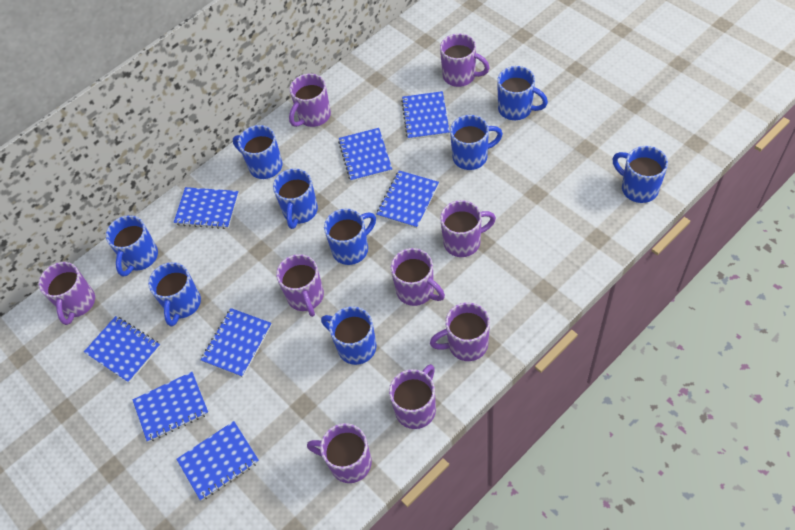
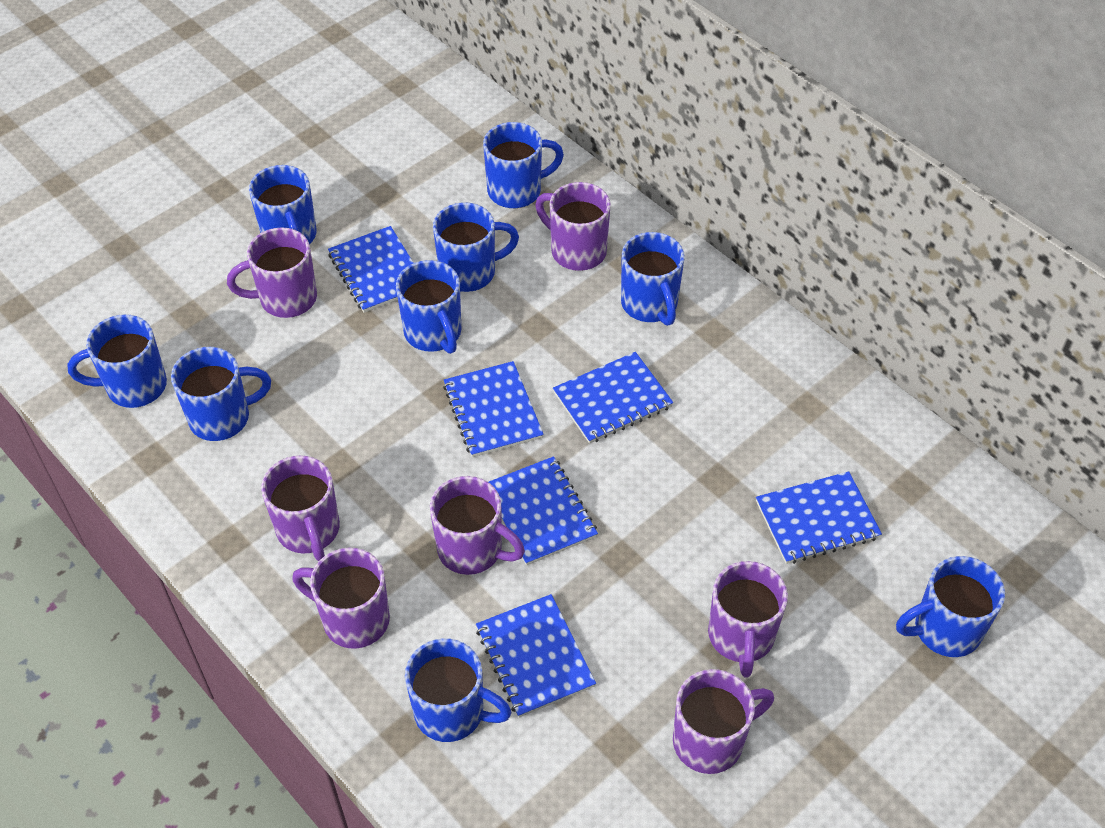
blue notebook: 8 -> 6
purple mug: 9 -> 7

